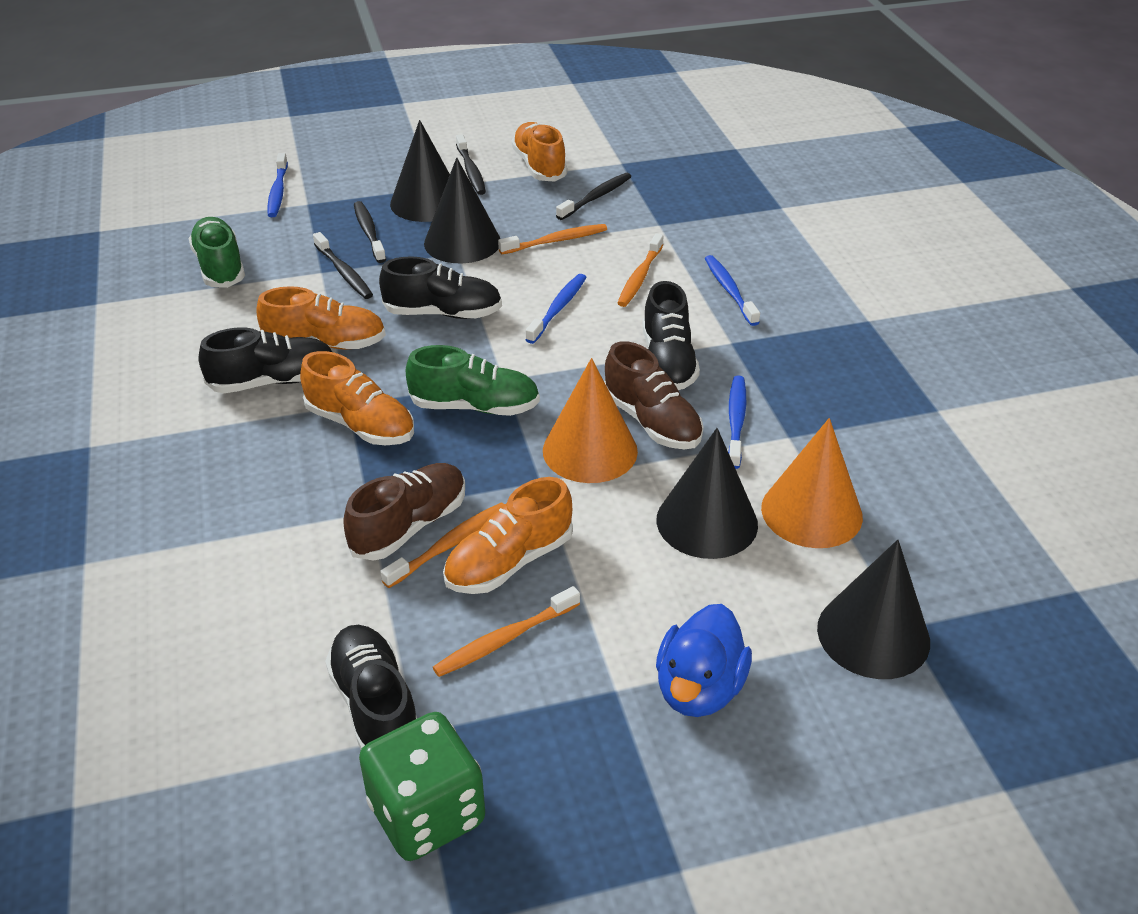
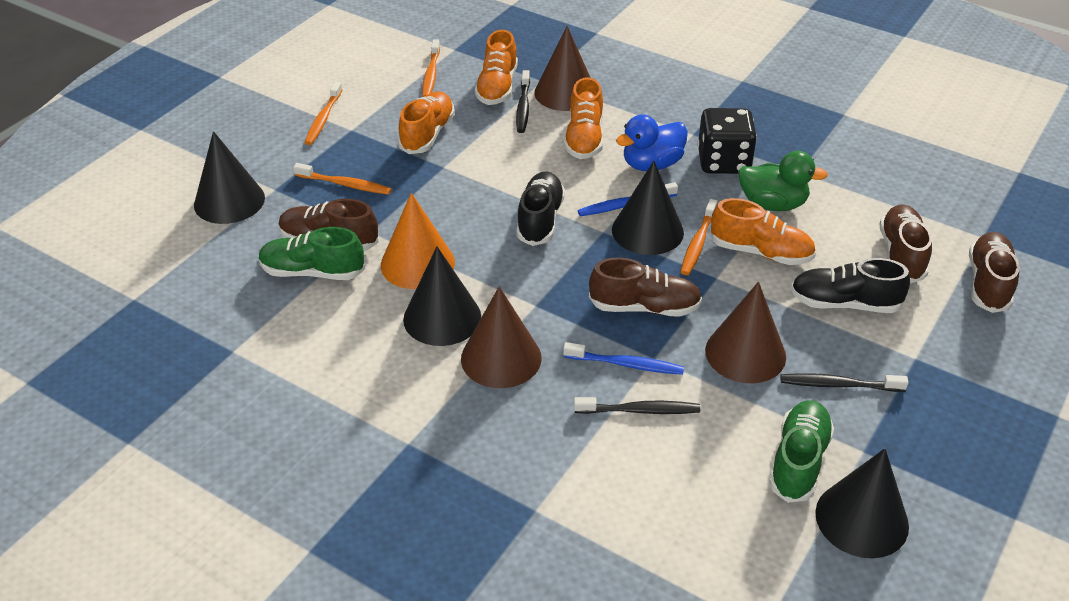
black dice: 0 -> 1
black shoe: 4 -> 2
black toothbrush: 4 -> 3
blue toothbrush: 4 -> 2
brown cone: 0 -> 3
brown shoe: 2 -> 4
green dice: 1 -> 0
green duck: 0 -> 1
orange cone: 2 -> 1

